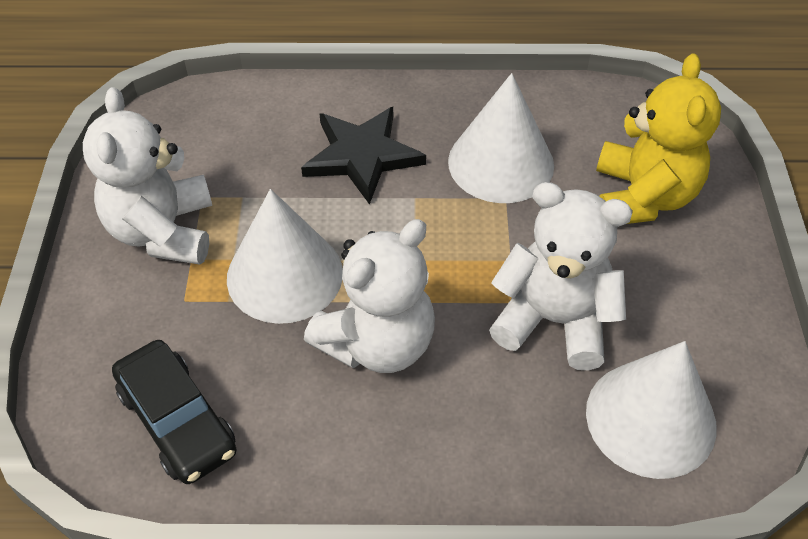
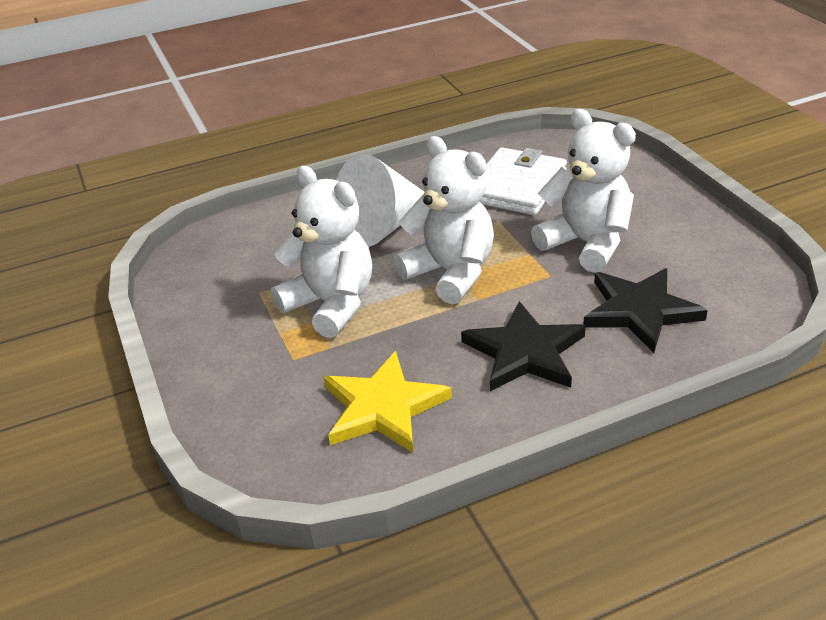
black car: 1 -> 0
black star: 1 -> 2
white cone: 3 -> 1
white wallet: 0 -> 1
yellow star: 0 -> 1
yellow teddy bear: 1 -> 0

